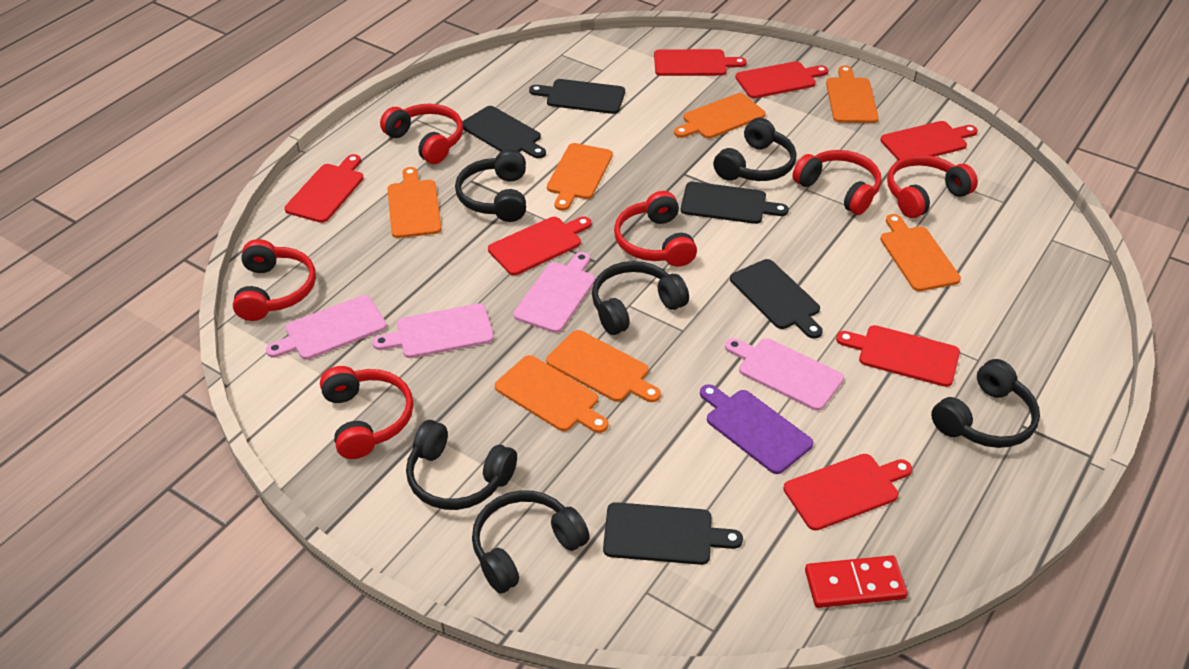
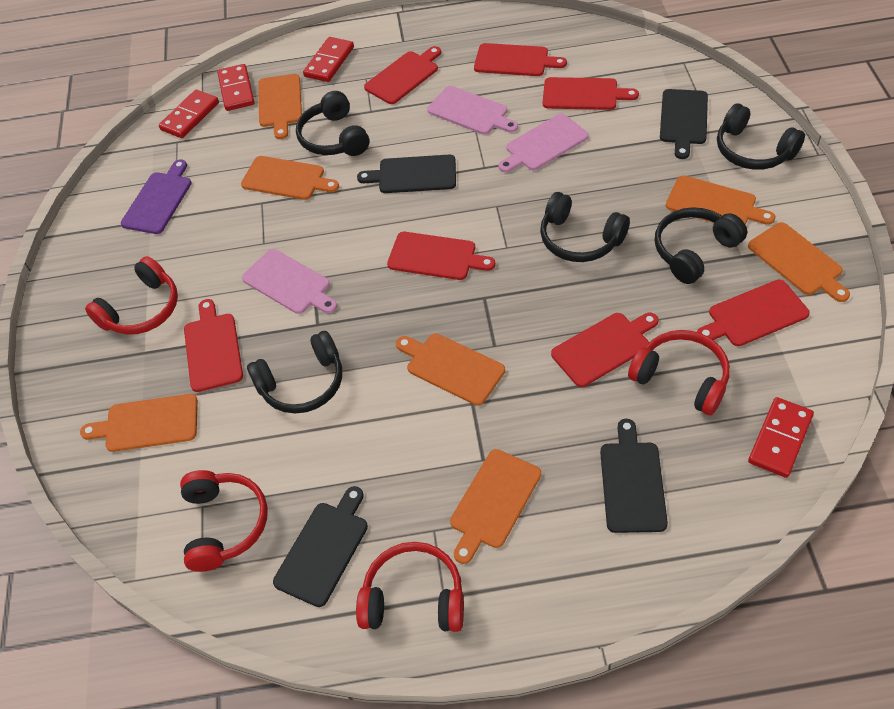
black cutting board: 5 -> 4
black headphones: 6 -> 5
pink cutting board: 4 -> 3
red domino: 1 -> 4
red headphones: 6 -> 4

